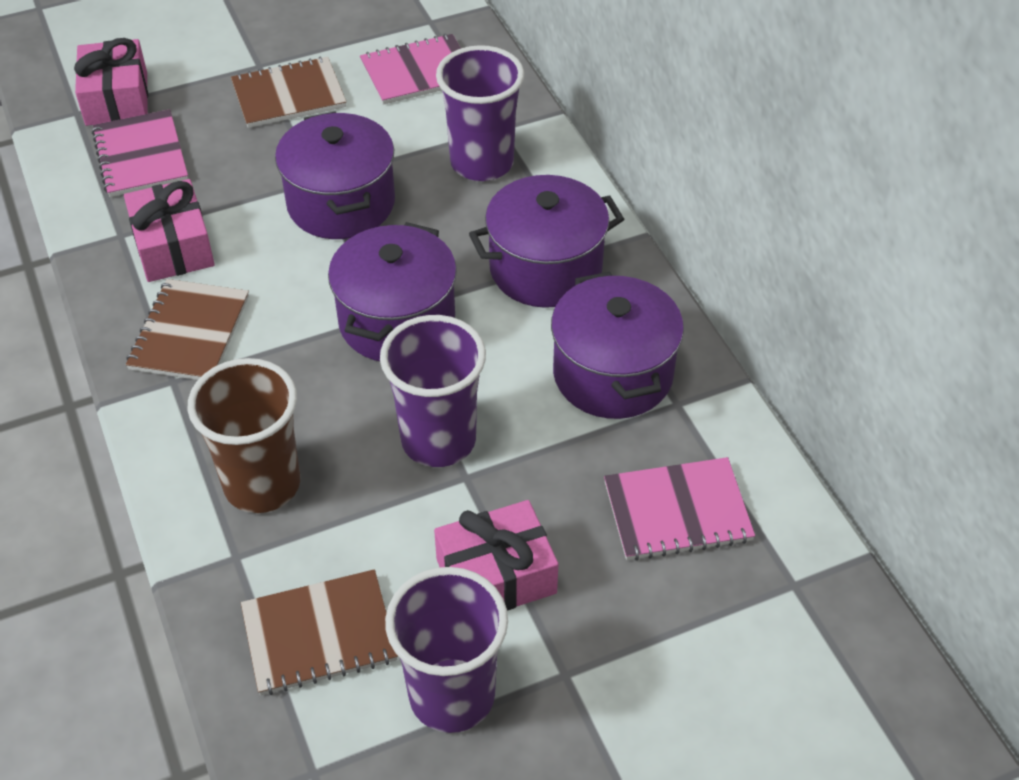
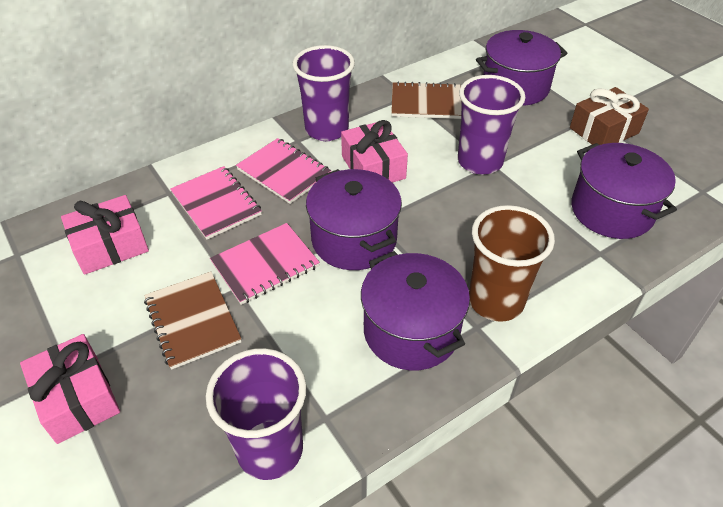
brown gift: 0 -> 1
brown notebook: 3 -> 2

